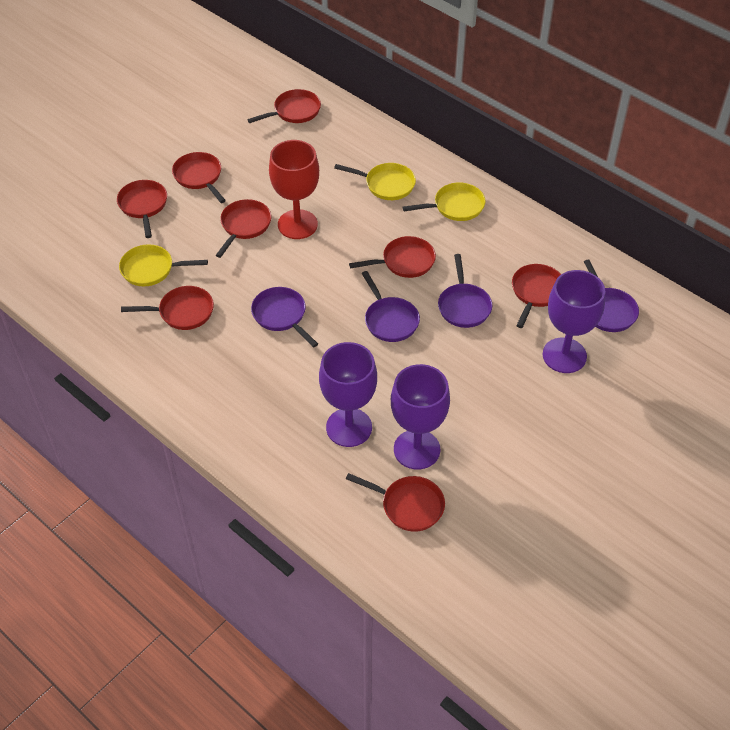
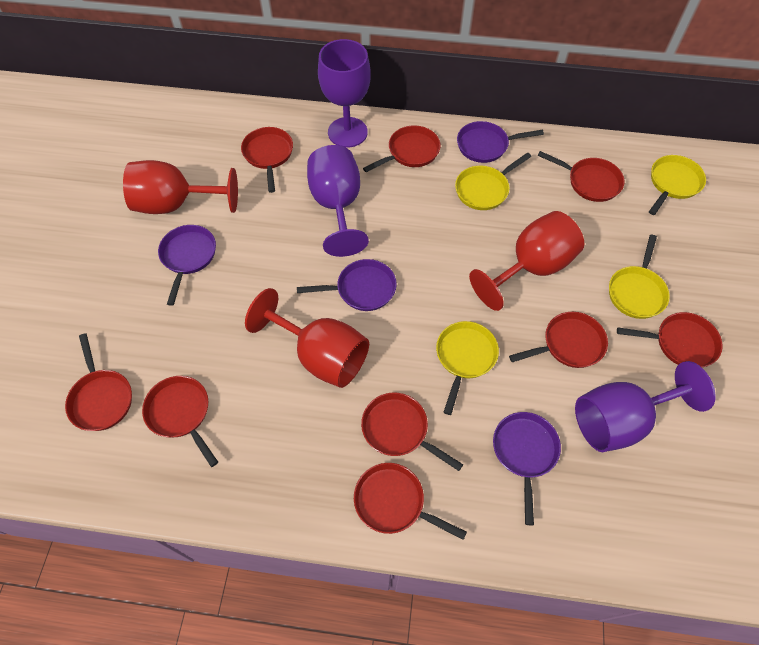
red goblet: 1 -> 3
red pan: 8 -> 9
yellow pan: 3 -> 4

